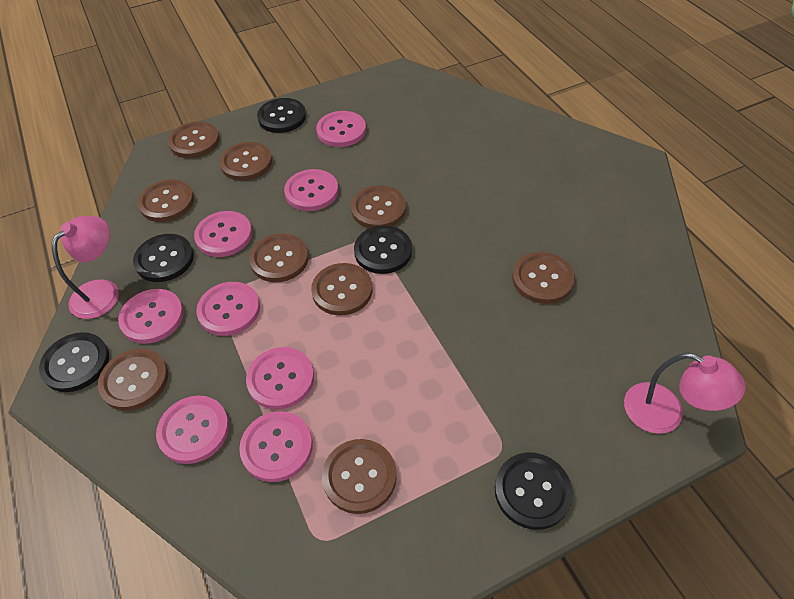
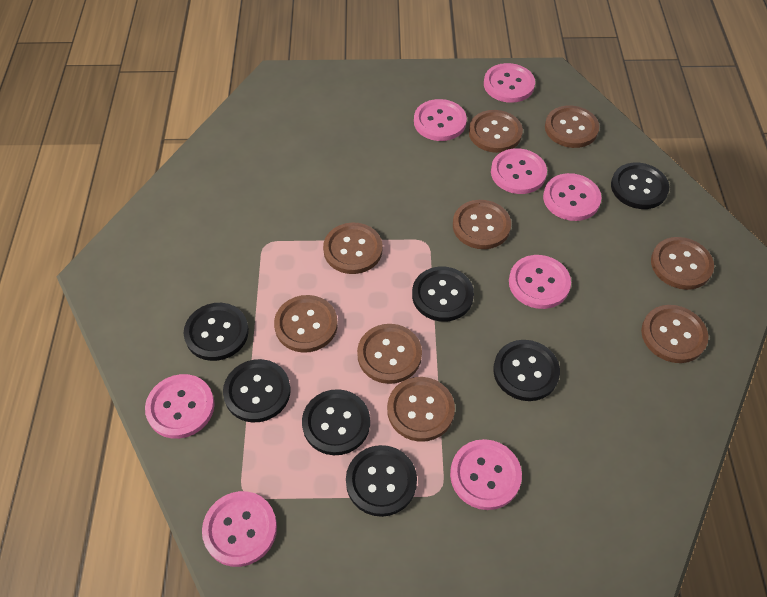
black button: 5 -> 7
pink lamp: 2 -> 0

